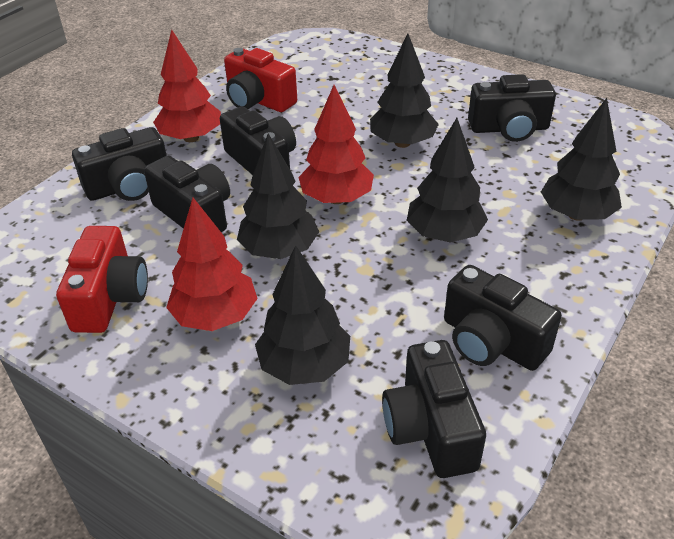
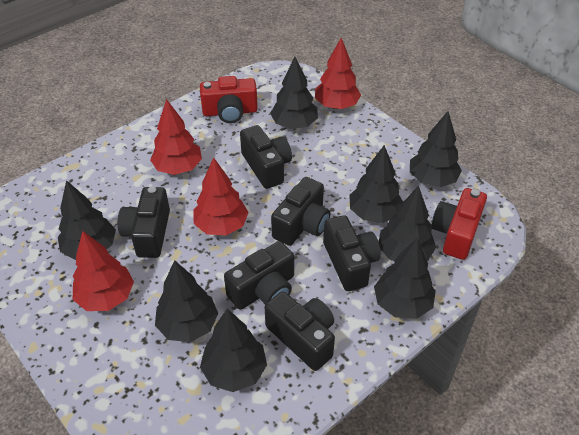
black tree: 5 -> 8
red tree: 3 -> 4

